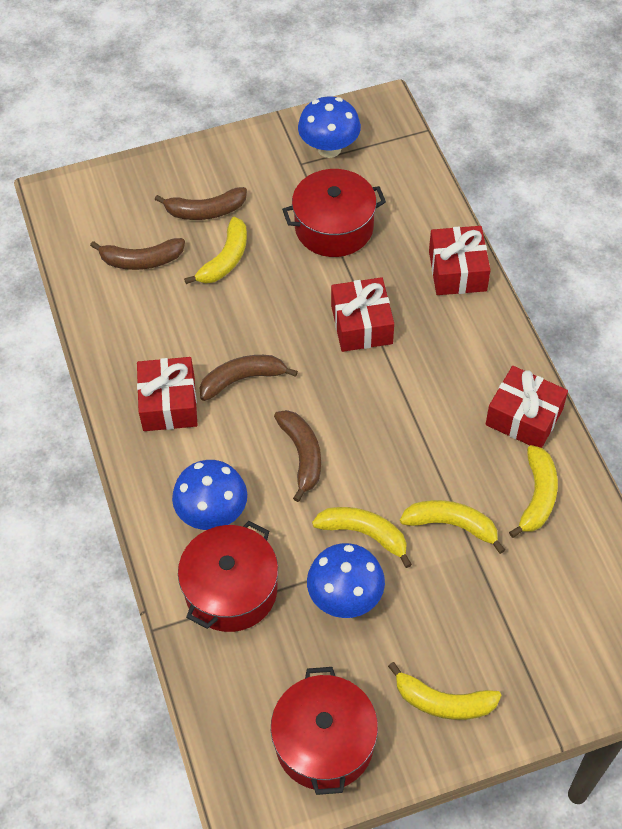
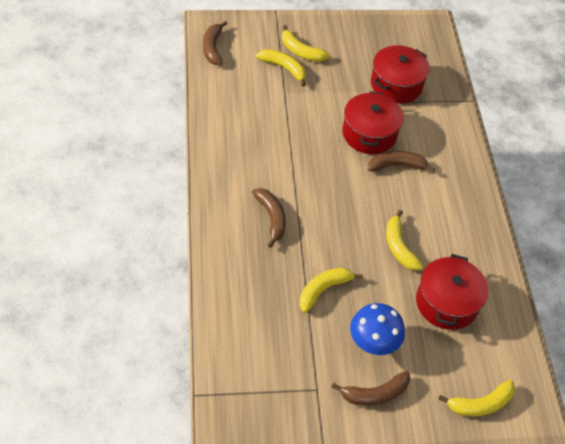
blue mushroom: 3 -> 1
red gift: 4 -> 0

